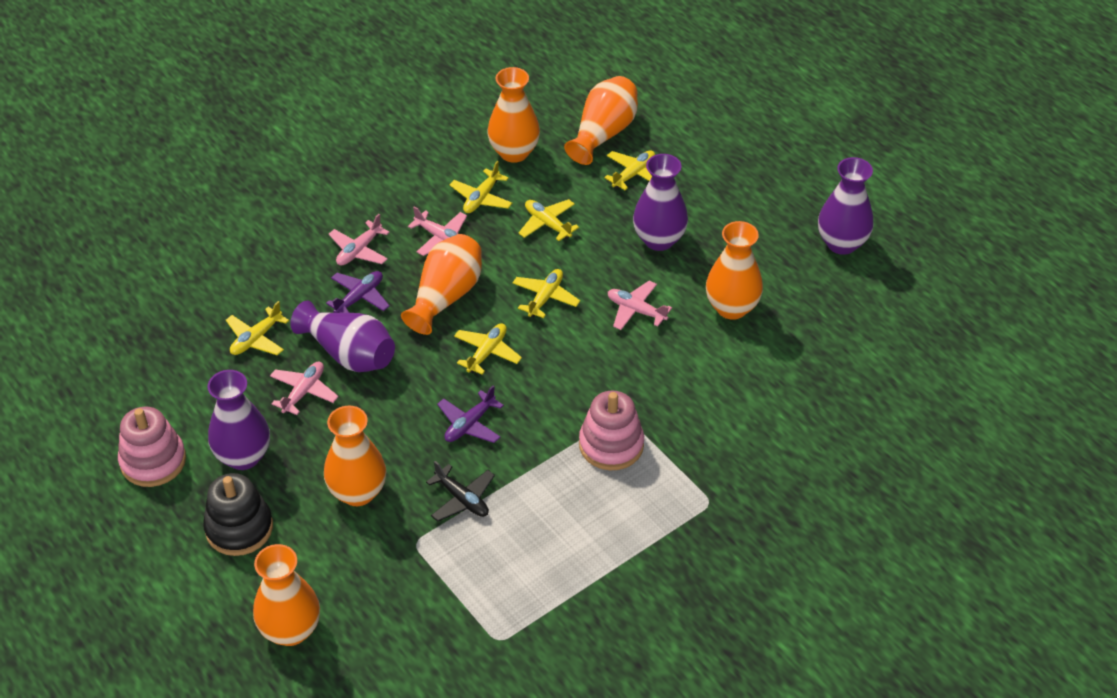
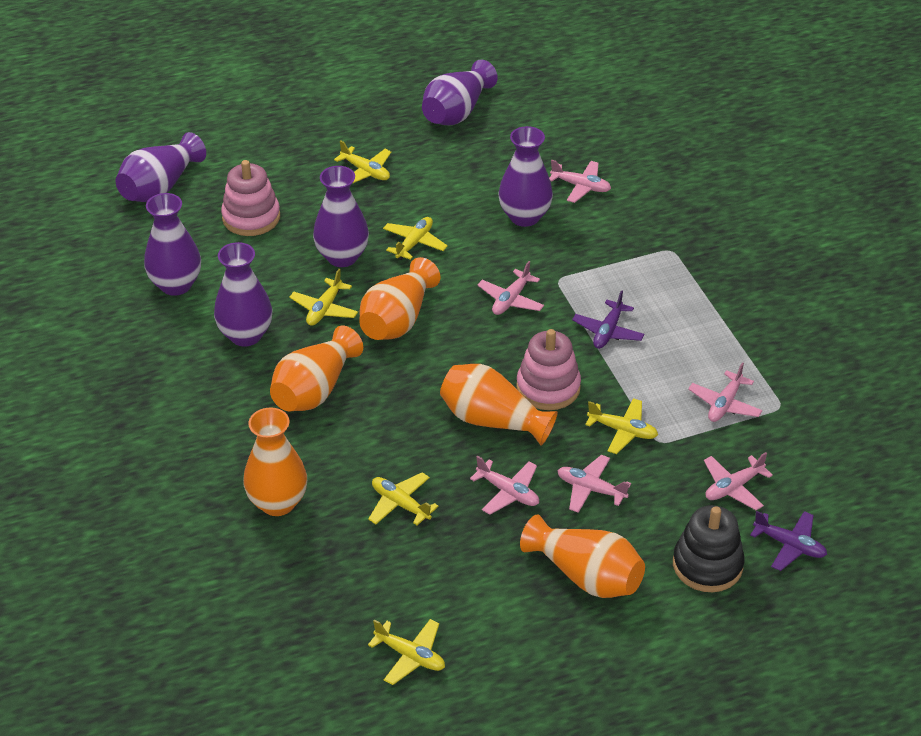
black plane: 1 -> 0
orange vase: 6 -> 5
pink plane: 4 -> 6
purple vase: 4 -> 6

